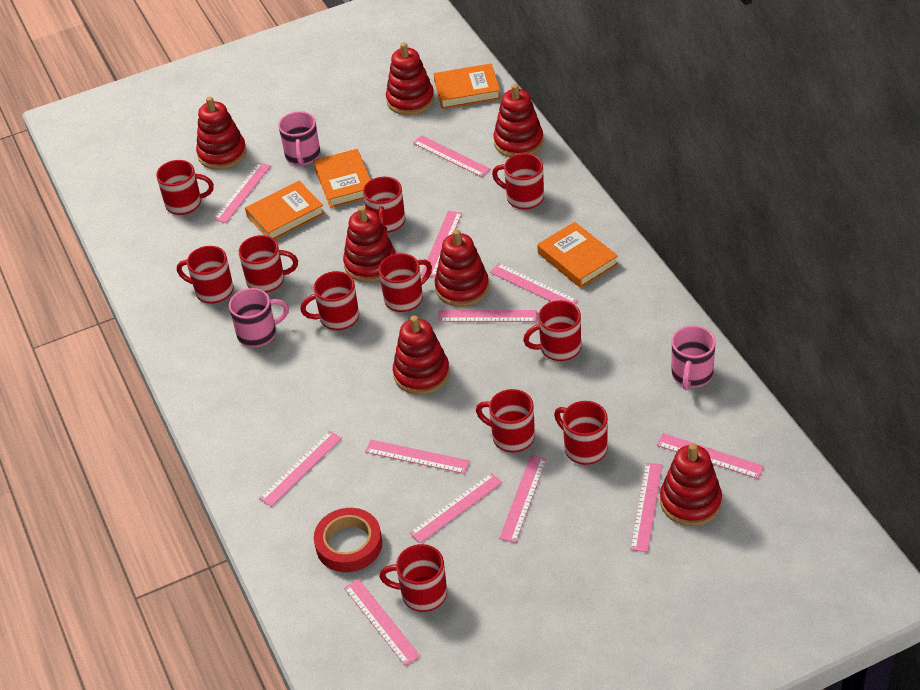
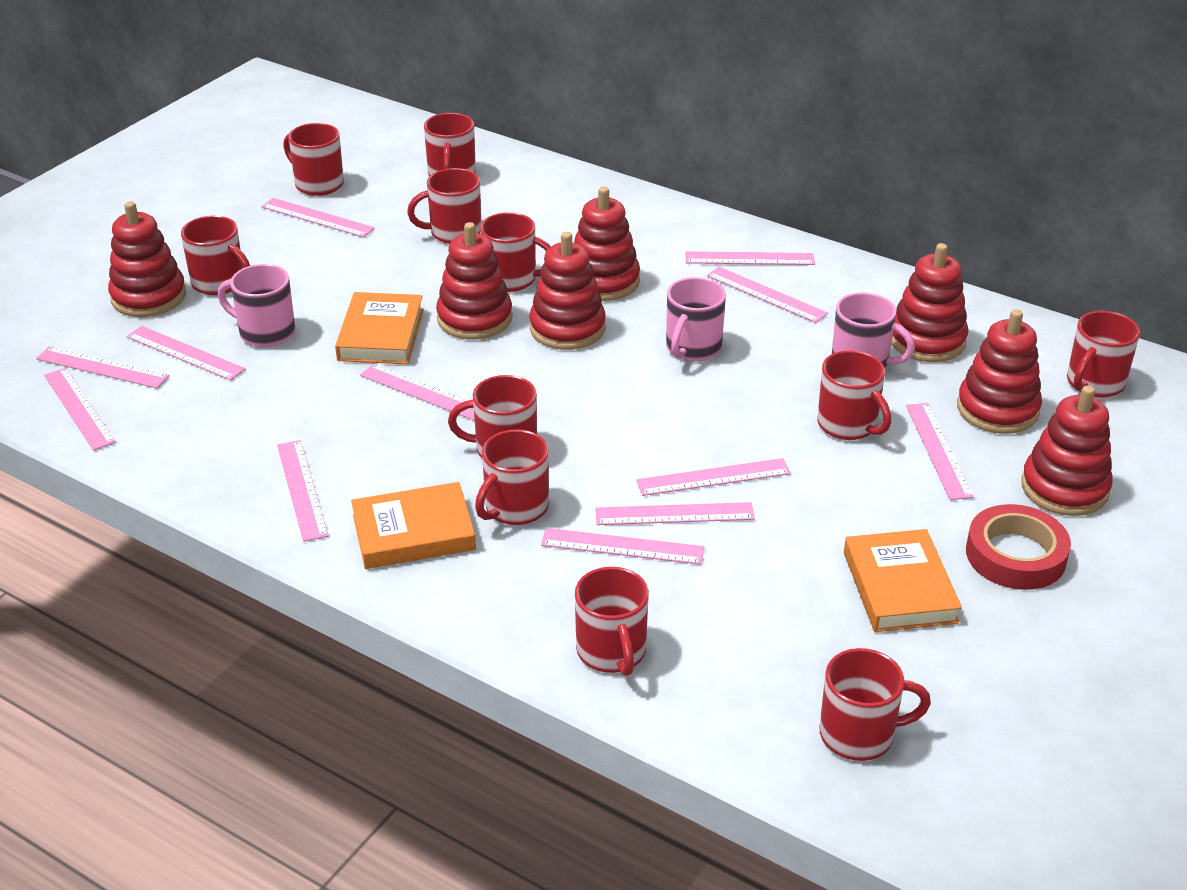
orange book: 4 -> 3

